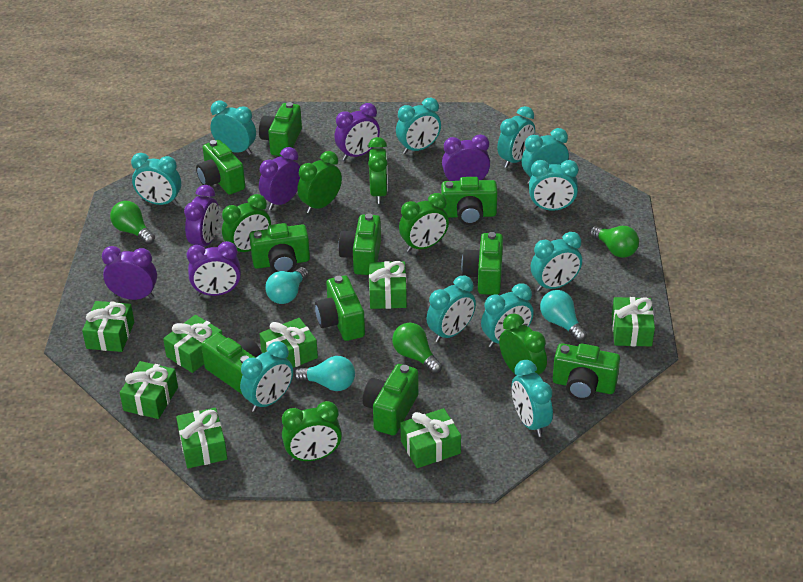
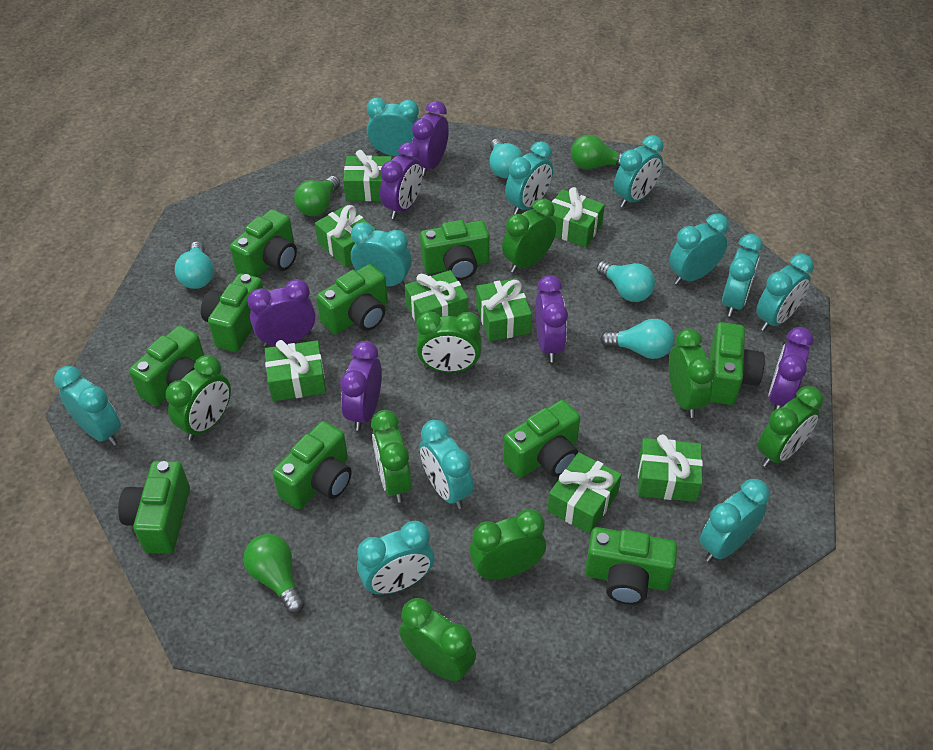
green clock: 6 -> 8
turquoise light bulb: 3 -> 4

